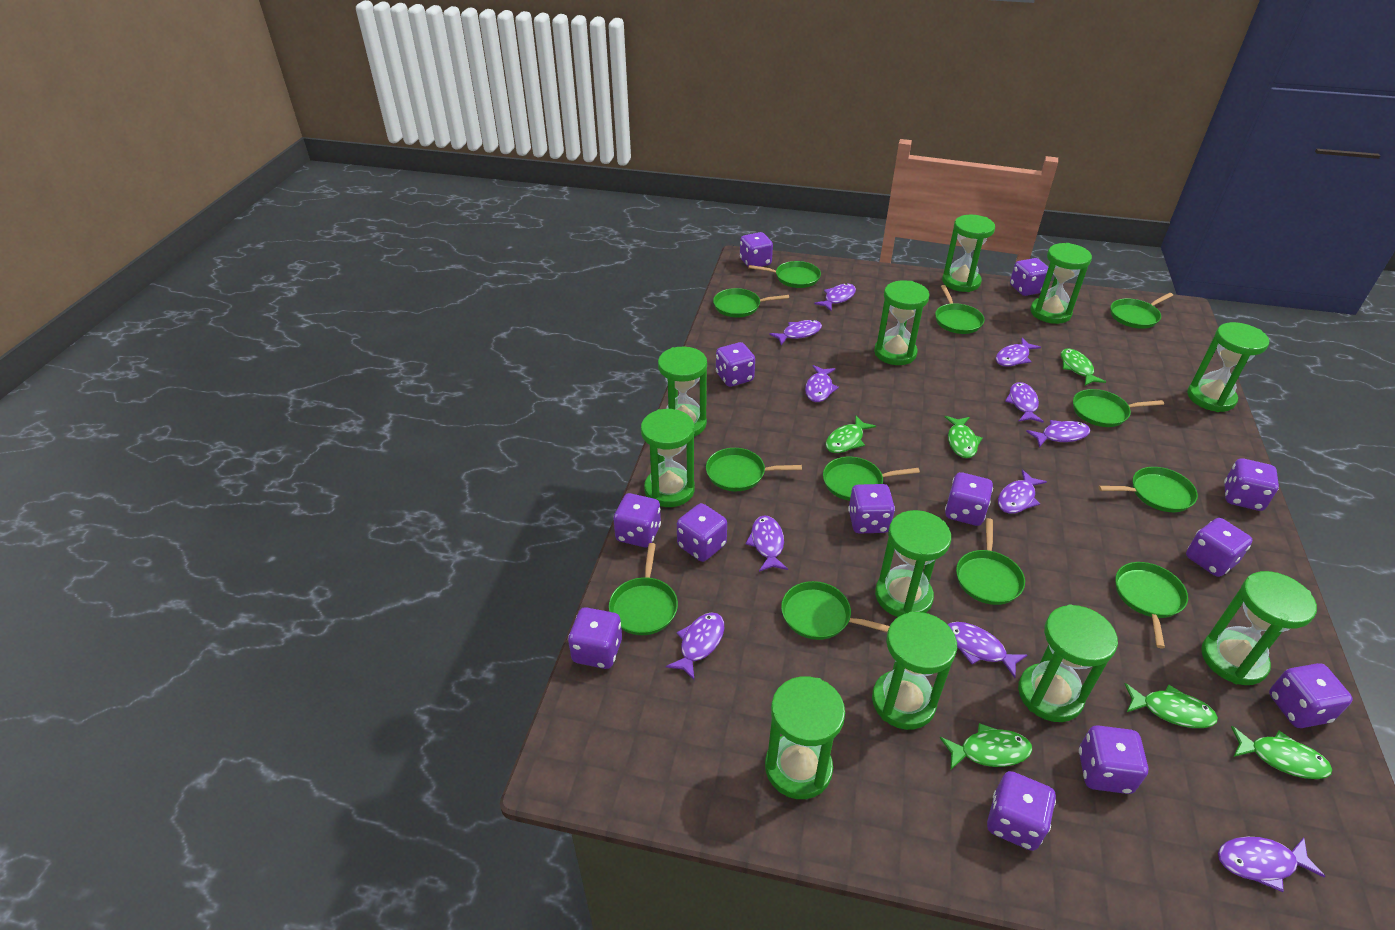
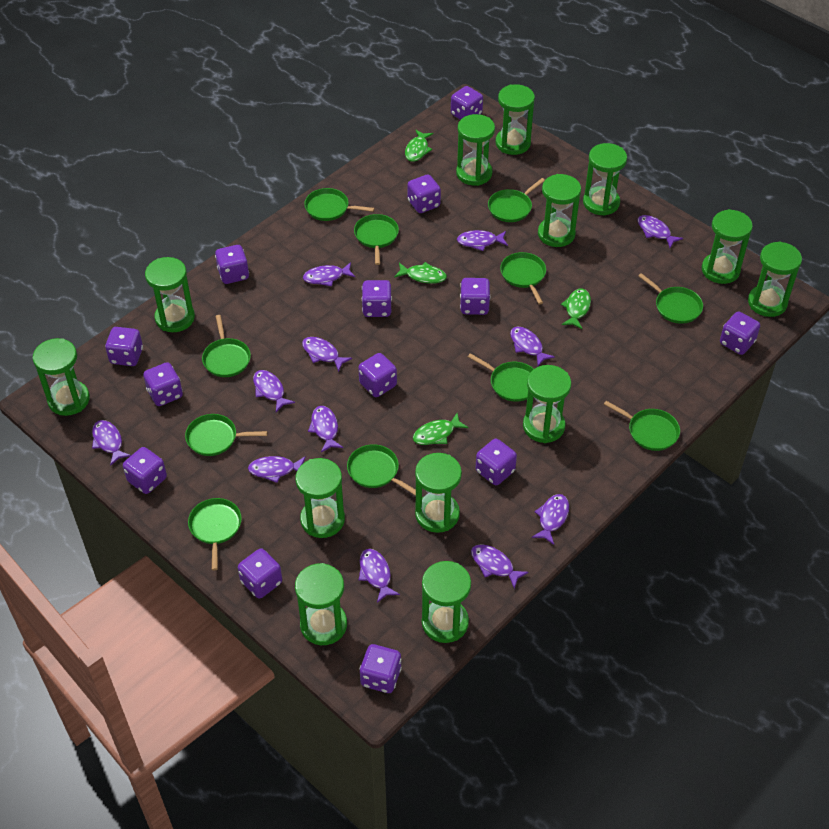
green fish: 6 -> 4
green hourglass: 11 -> 13
green pan: 12 -> 11
purple fish: 11 -> 12

